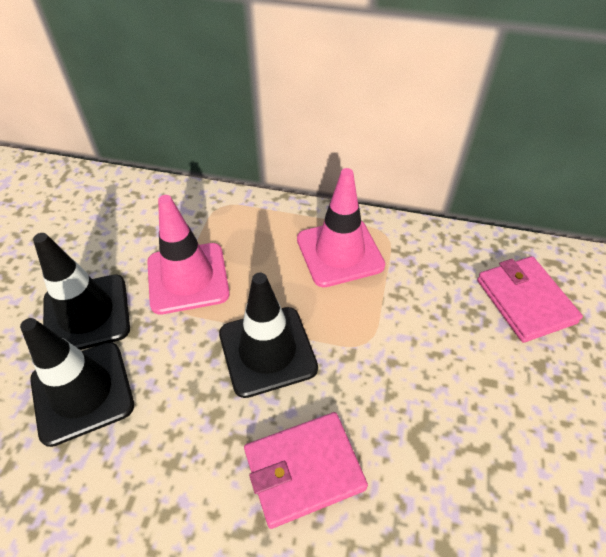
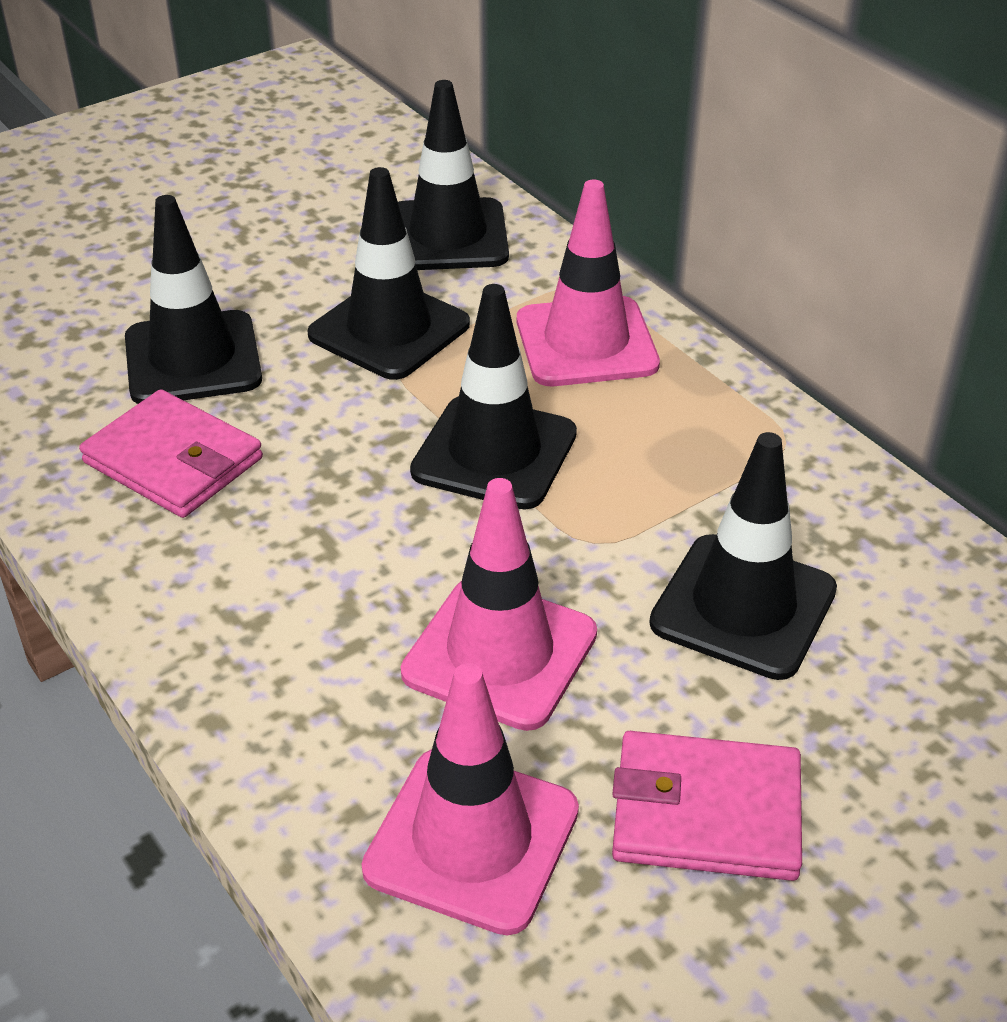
black traffic cone: 3 -> 5
pink traffic cone: 2 -> 3

